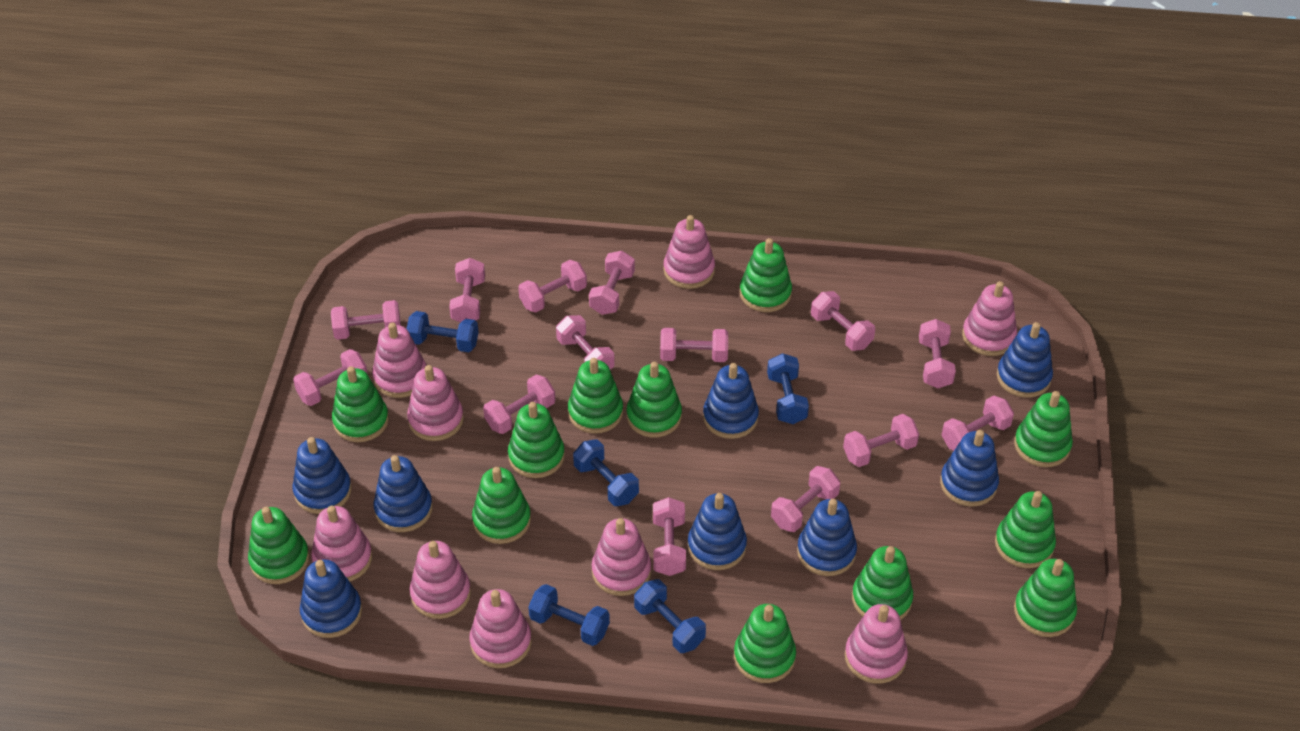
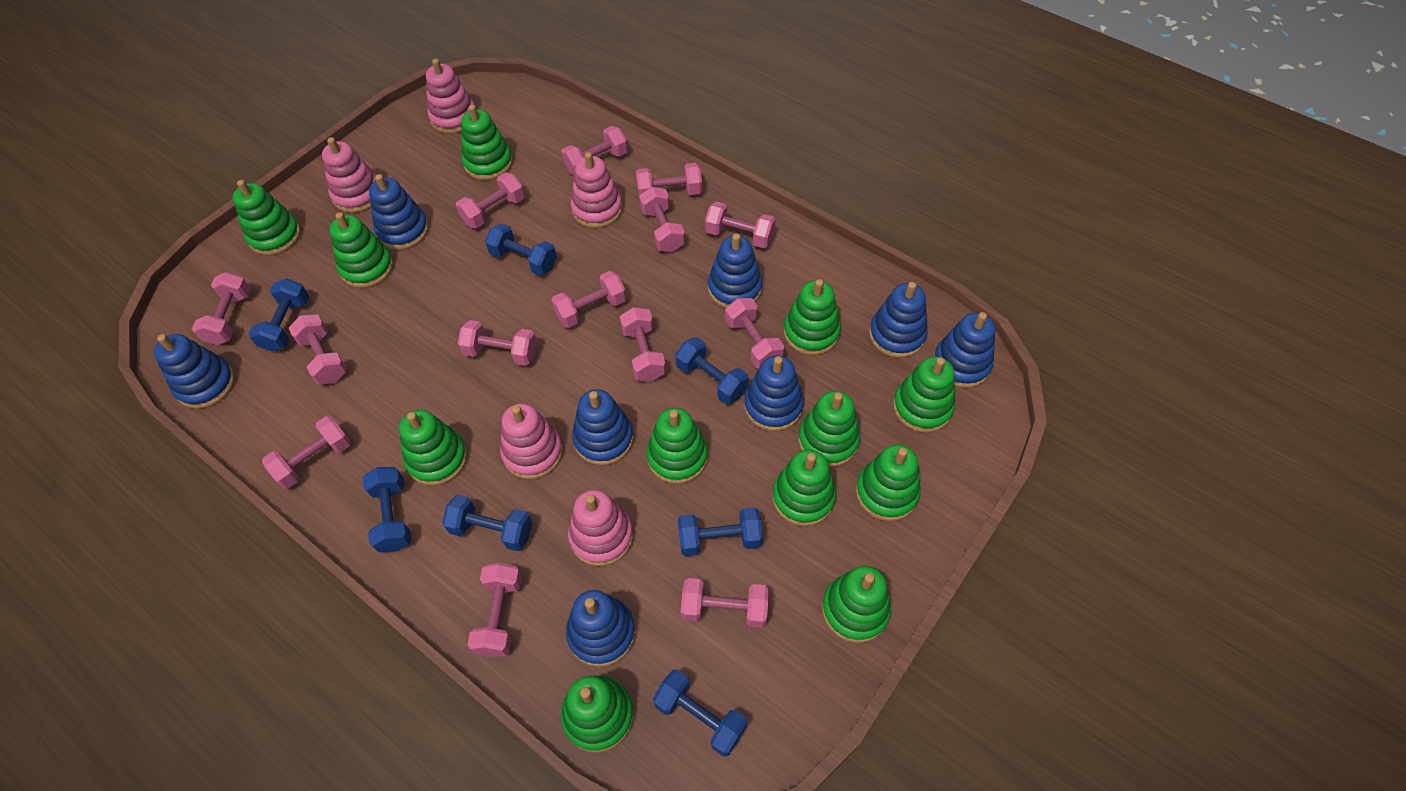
blue dumbbell: 5 -> 7
pink stacking toy: 9 -> 5

